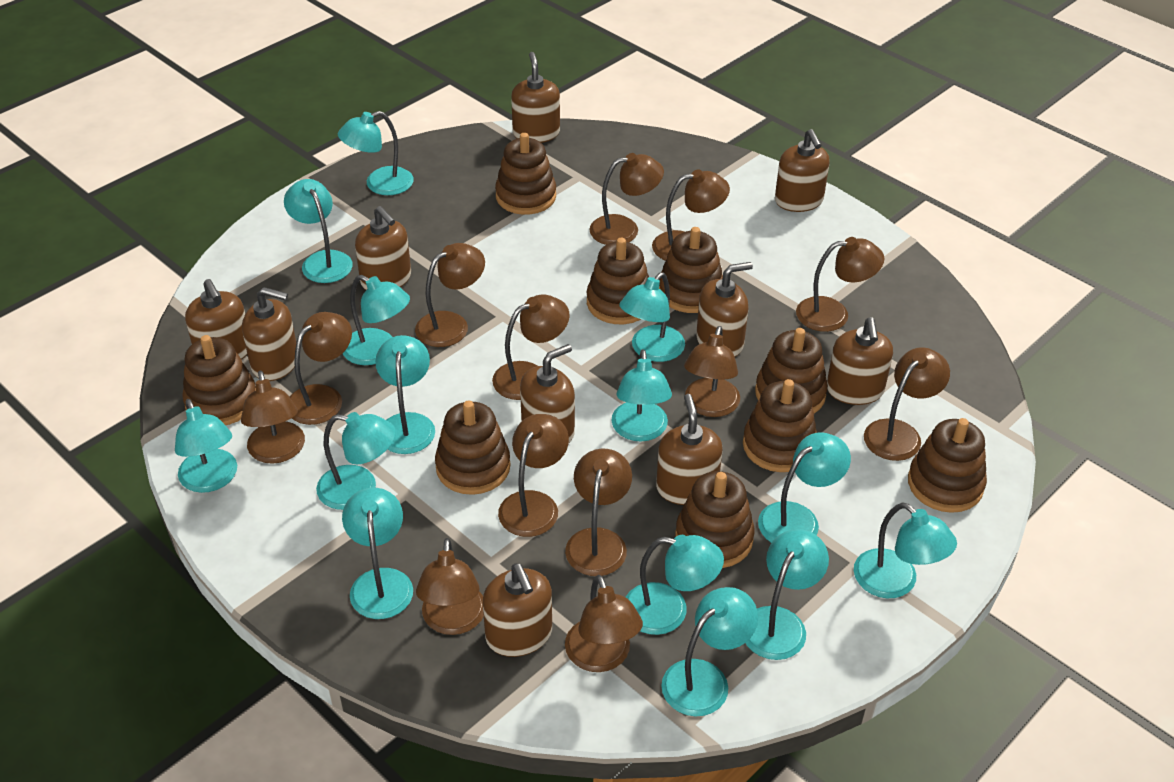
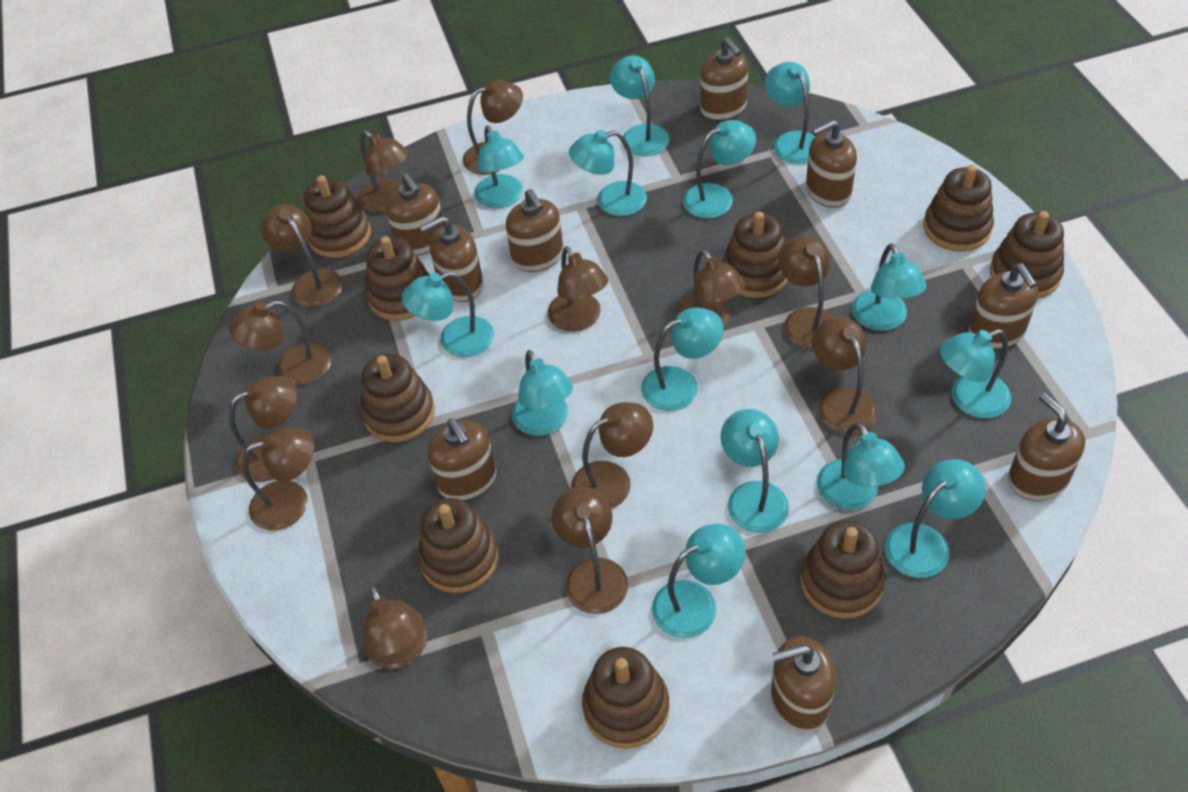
brown soap dispenser: 10 -> 9

